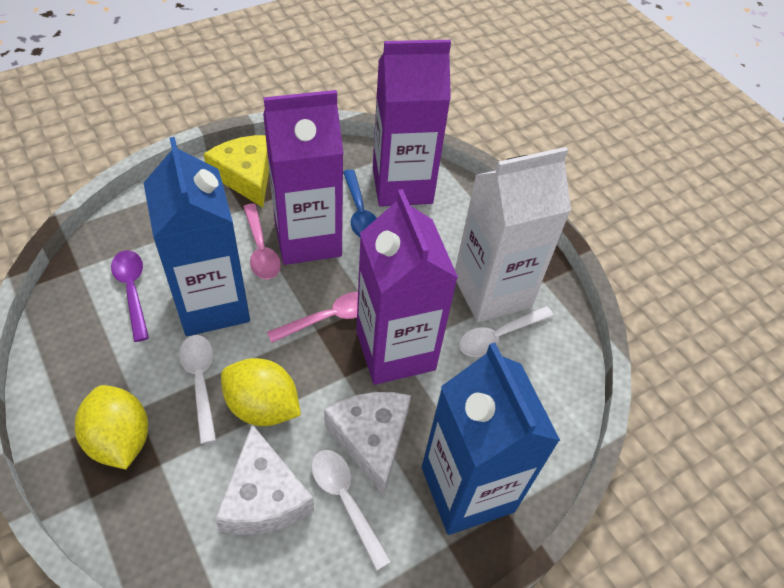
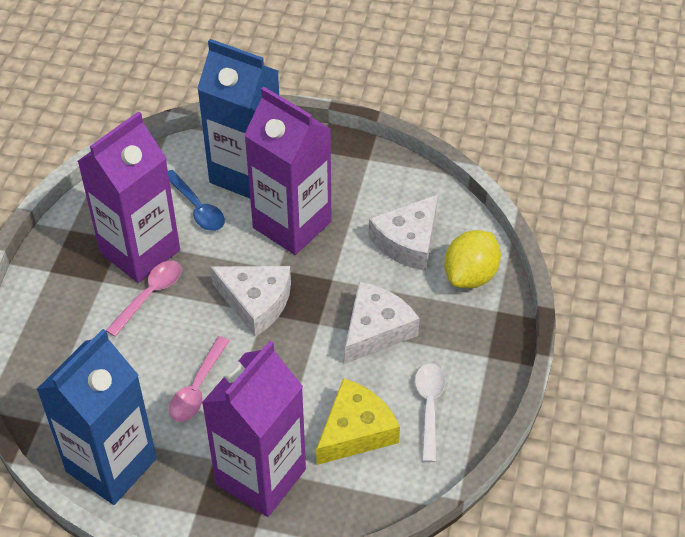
purple spoon: 1 -> 0
white carton: 1 -> 0
white cheese: 2 -> 3
white spoon: 3 -> 1
yellow lemon: 2 -> 1

